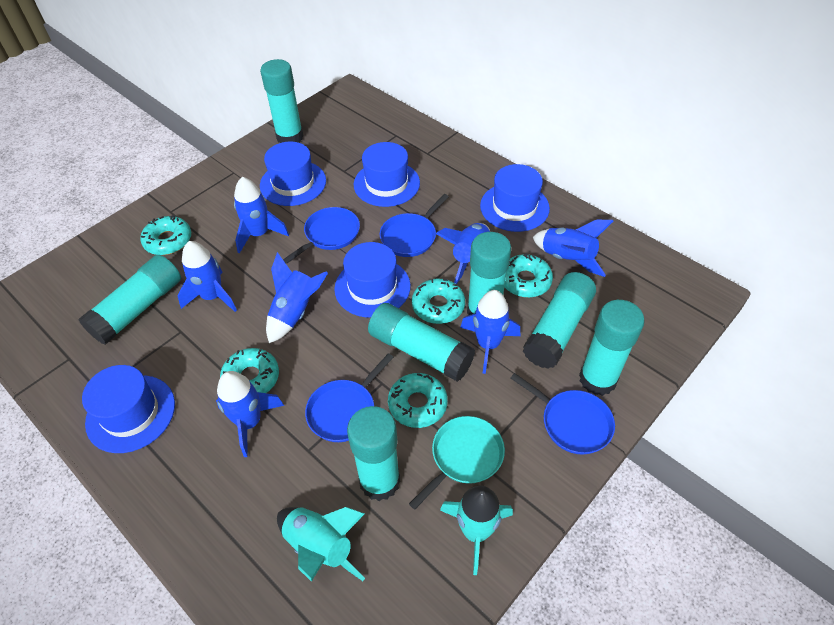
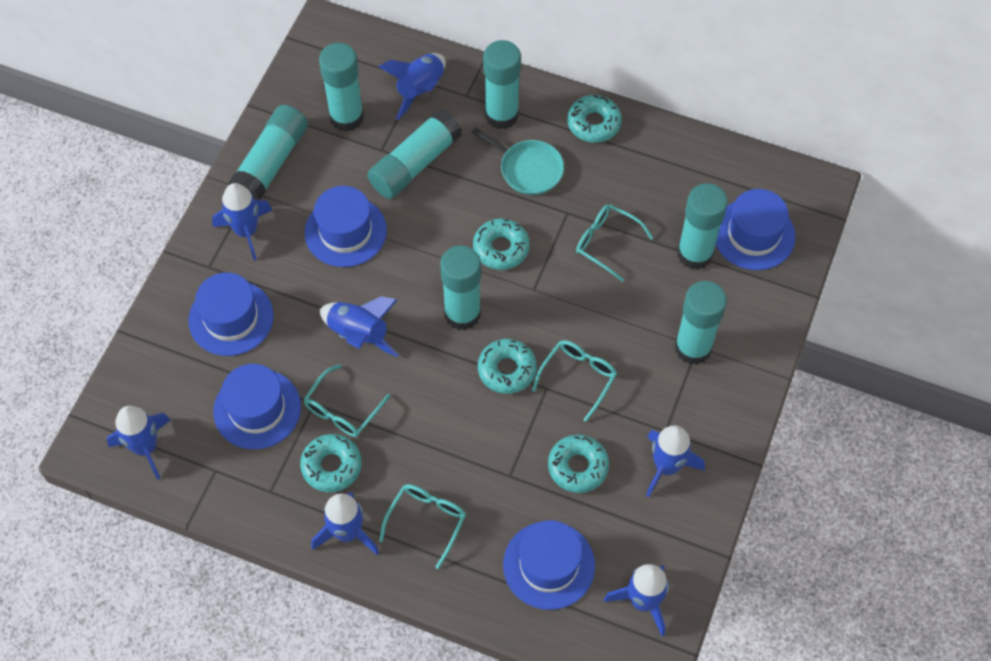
blue pan: 4 -> 0
turquoise glasses: 0 -> 4
turquoise rocket: 2 -> 0

